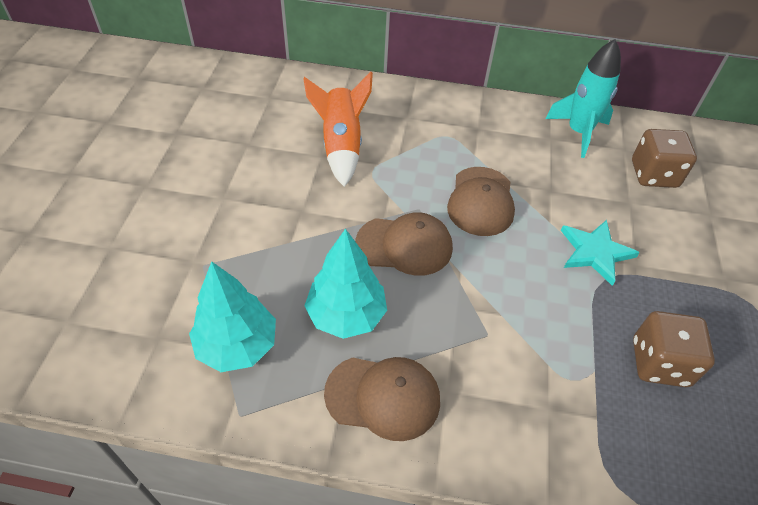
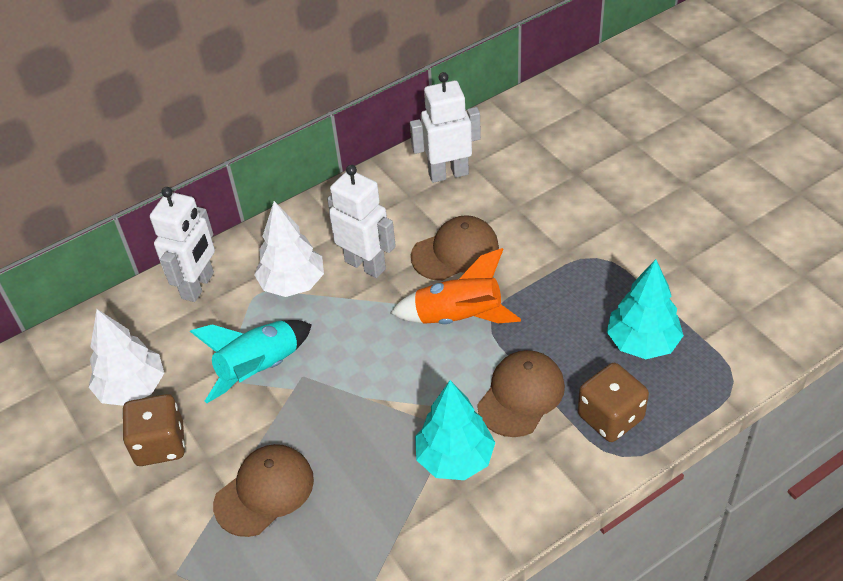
turquoise star: 1 -> 0
white robot: 0 -> 3
white tree: 0 -> 2

